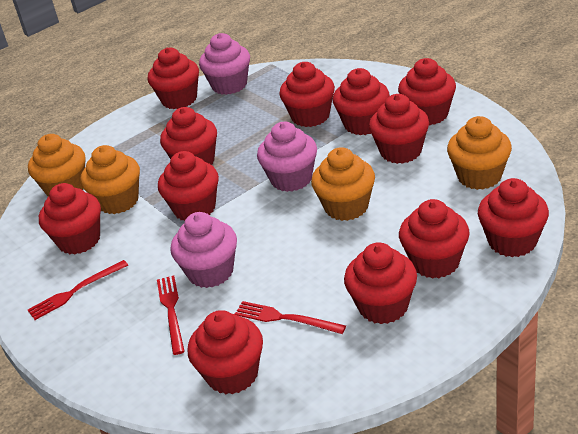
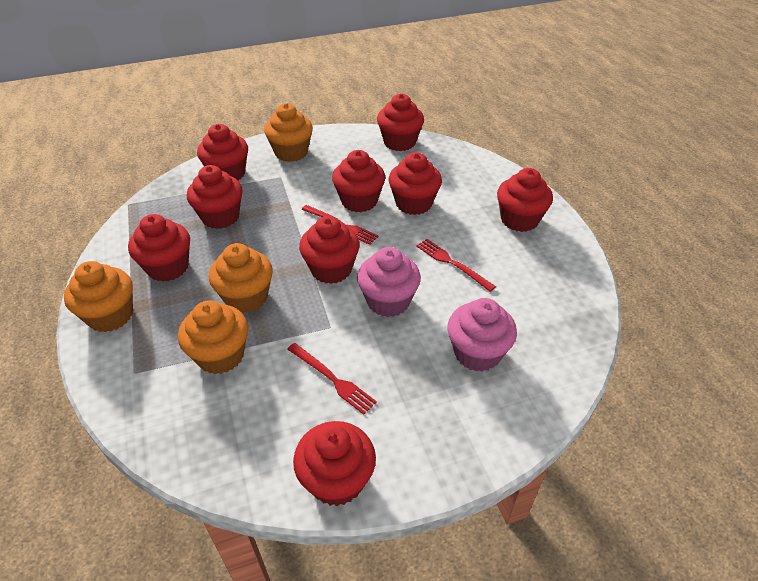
pink cupcake: 3 -> 2
red cupcake: 12 -> 9

